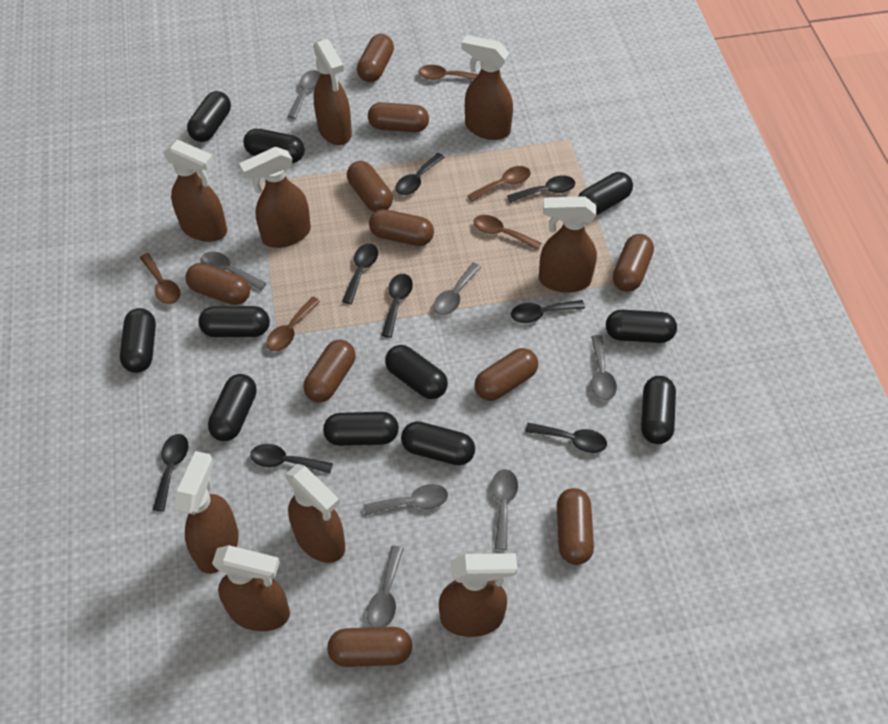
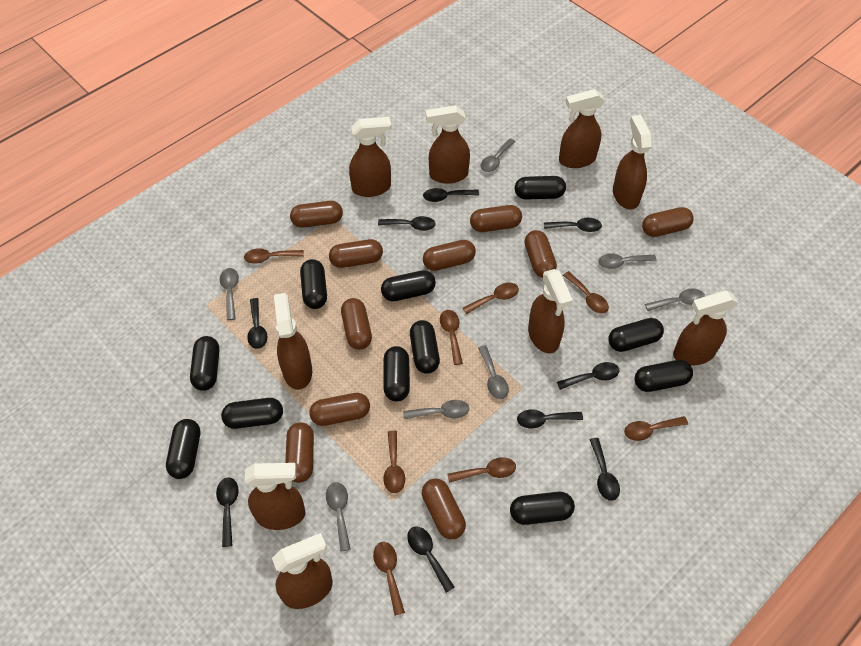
black spoon: 8 -> 9
brown spoon: 5 -> 8

